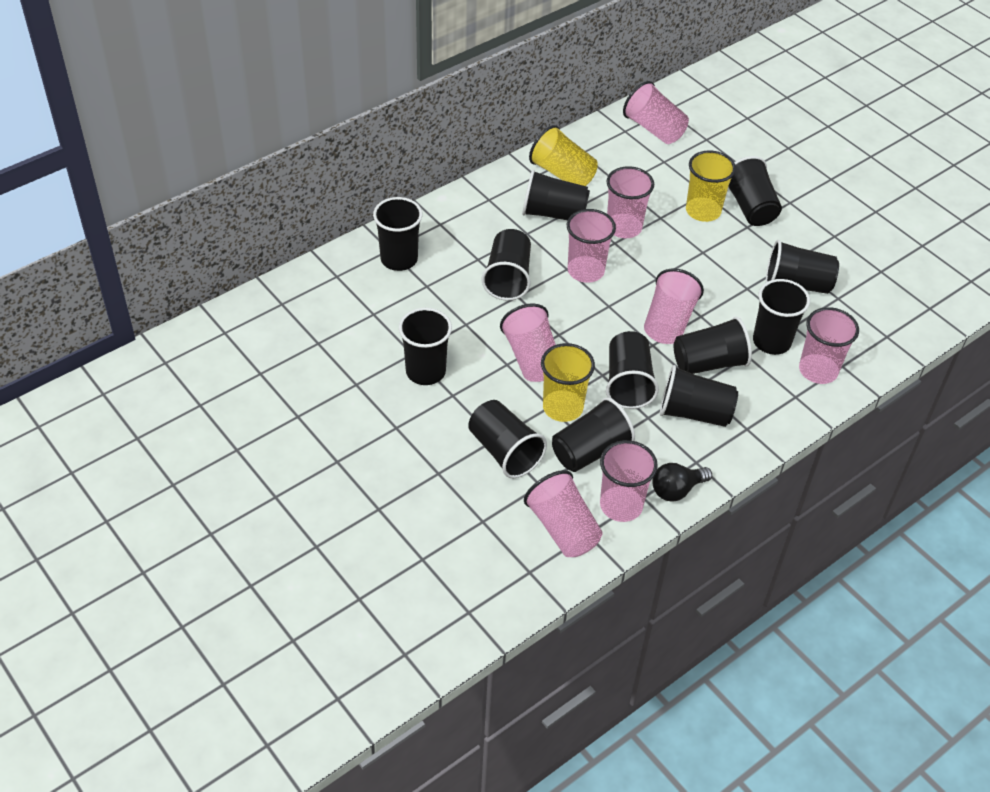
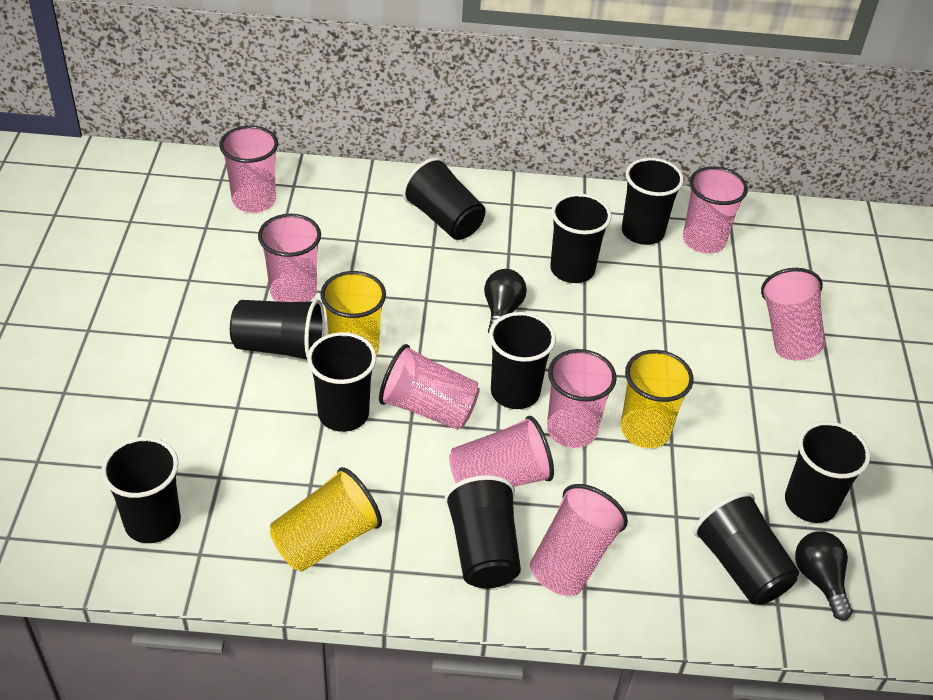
black cup: 12 -> 10
black light bulb: 1 -> 2

